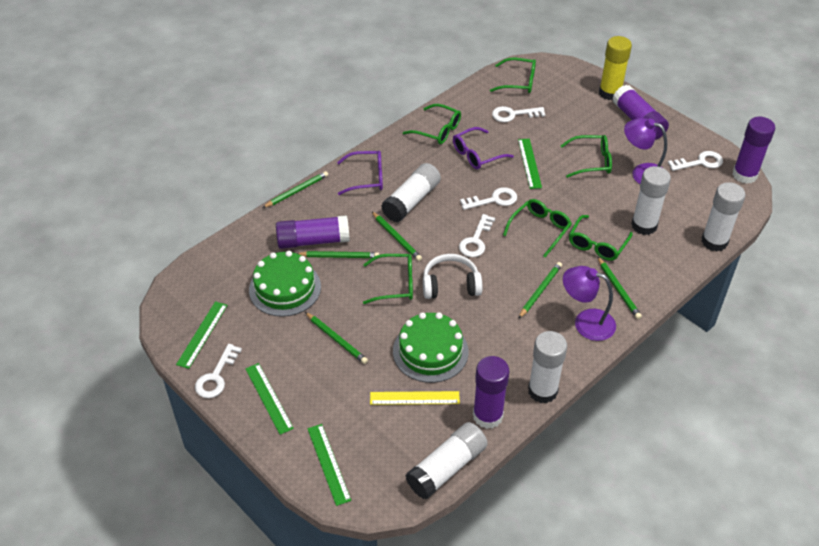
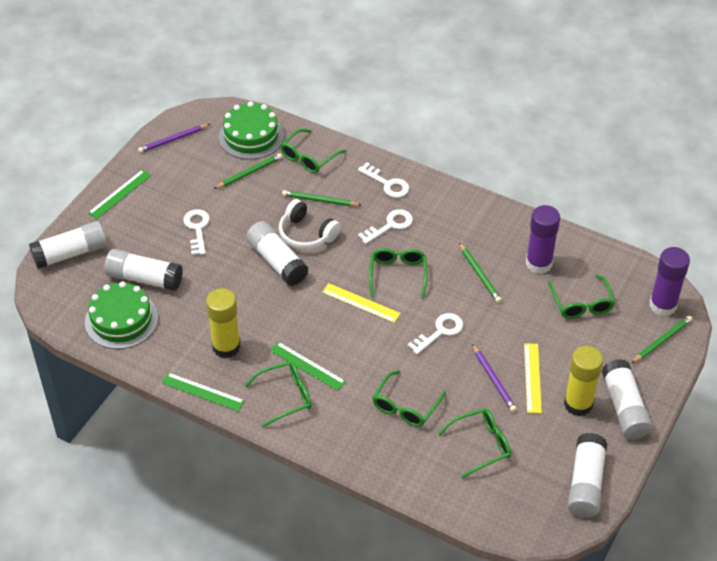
green pencil: 6 -> 4
green ruler: 4 -> 3
purple glasses: 2 -> 0
purple glue stick: 4 -> 2
purple lamp: 2 -> 0
purple pencil: 0 -> 2
white key: 5 -> 4
yellow glue stick: 1 -> 2
yellow ruler: 1 -> 2

